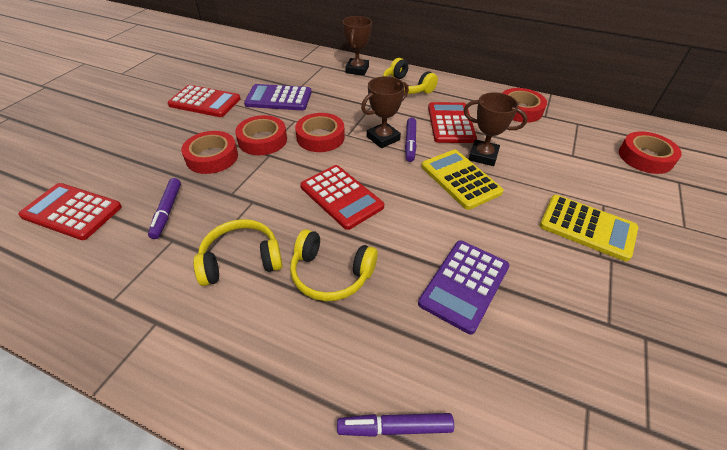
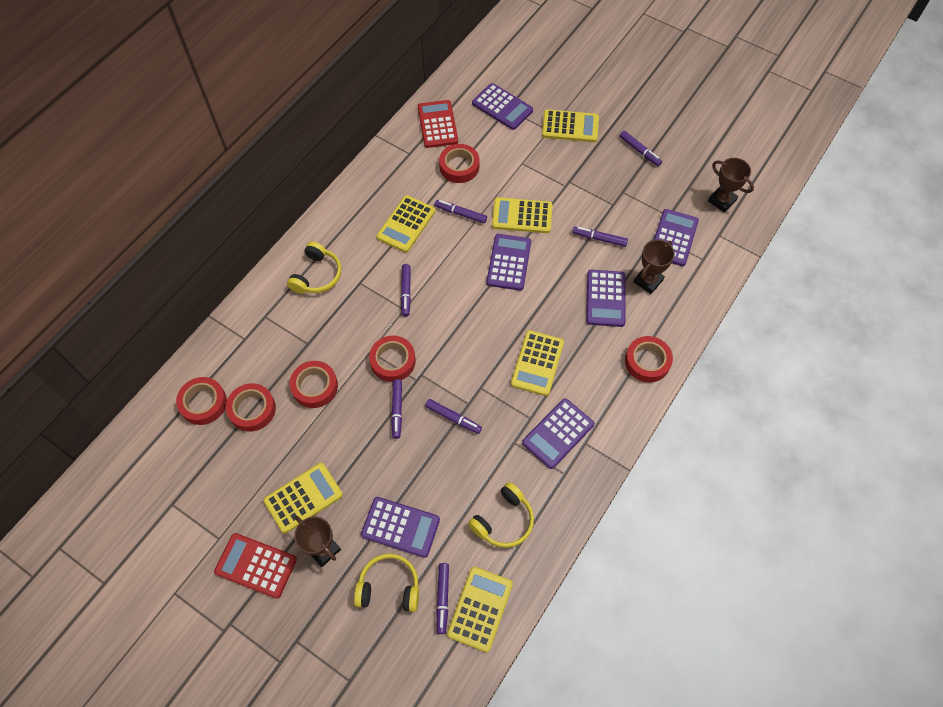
purple calculator: 2 -> 6
purple marker: 3 -> 7
red calculator: 4 -> 2
red tape: 5 -> 6
yellow calculator: 2 -> 6

